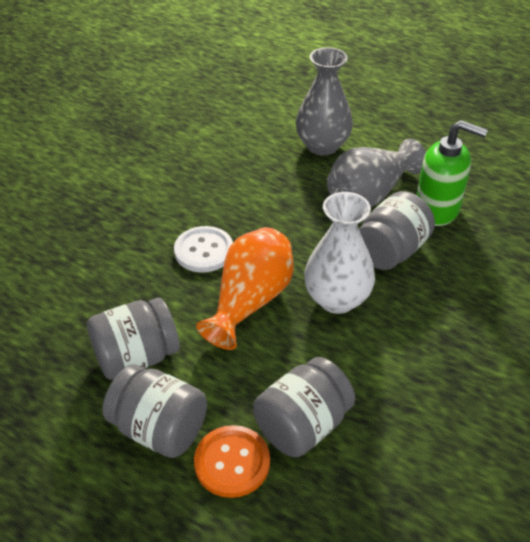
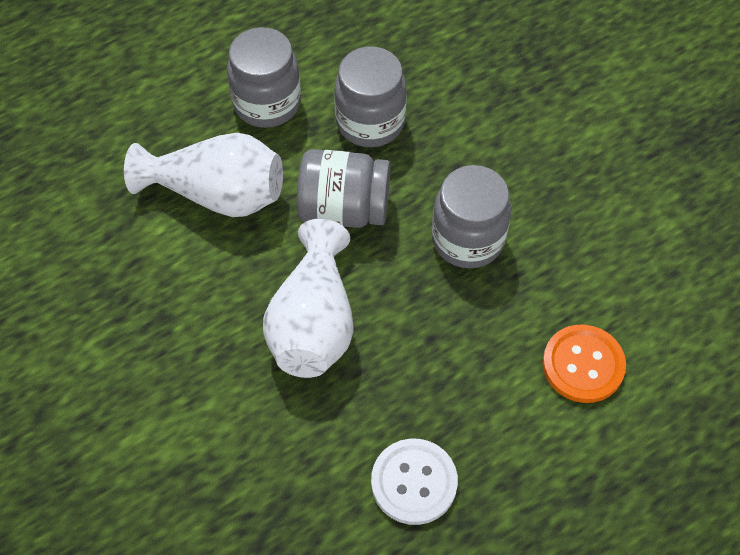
green soap dispenser: 1 -> 0
grey vase: 2 -> 0
orange vase: 1 -> 0
white vase: 1 -> 2

